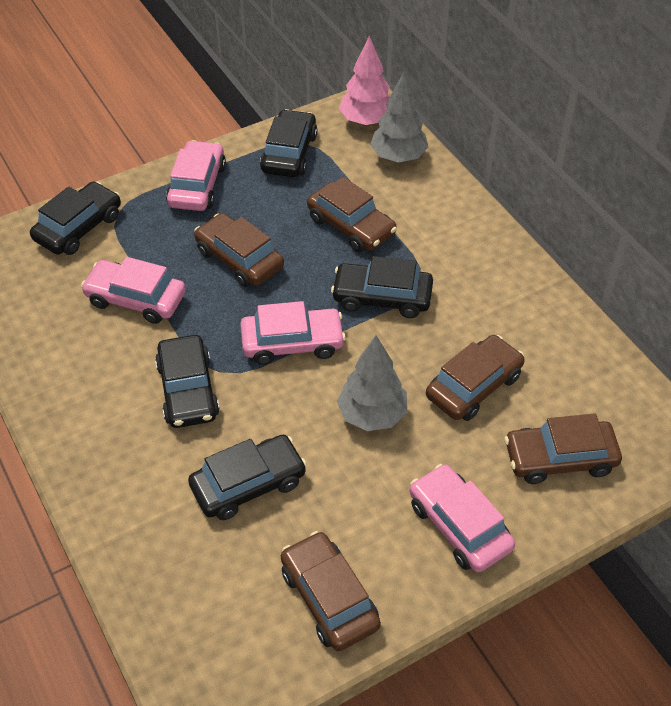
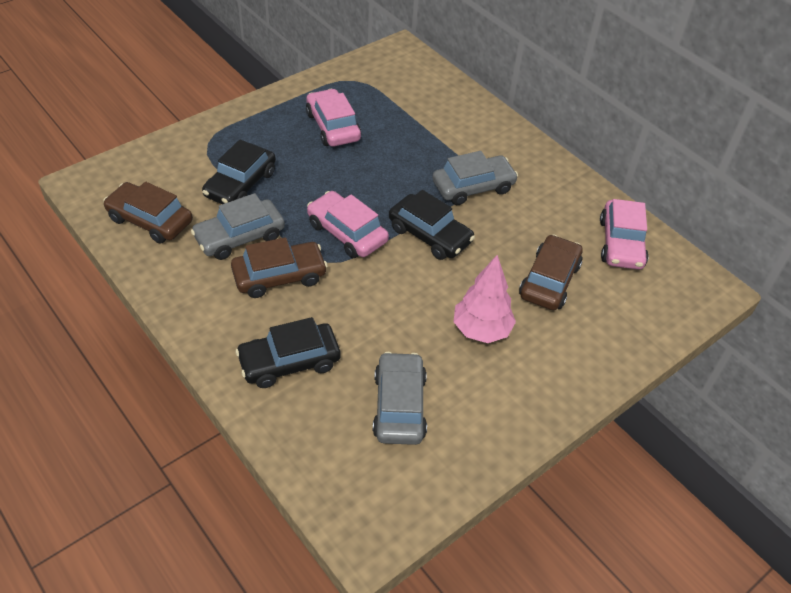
black car: 5 -> 3
brown car: 5 -> 3
grey car: 0 -> 3
grey tree: 2 -> 0
pink car: 4 -> 3

